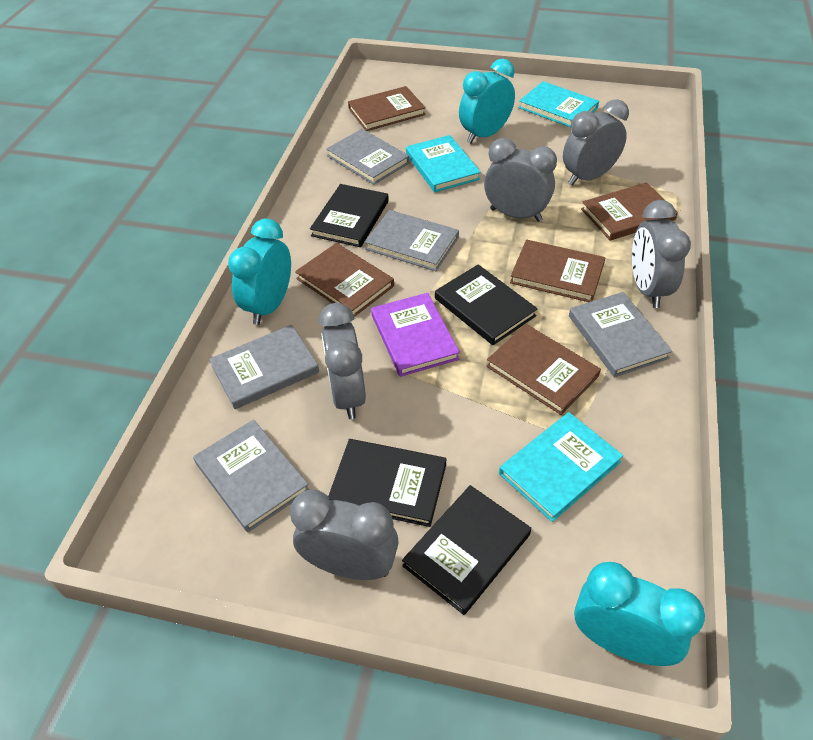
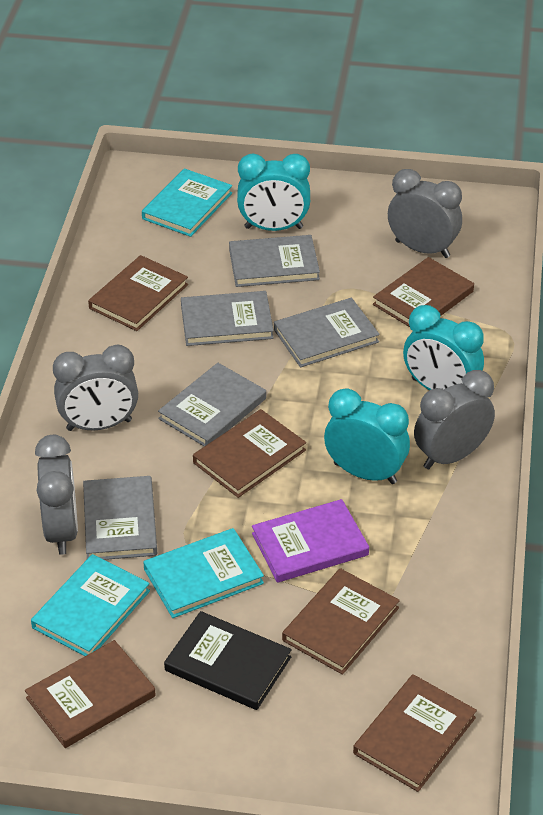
black book: 4 -> 1
brown book: 5 -> 6
grey clock: 5 -> 4

